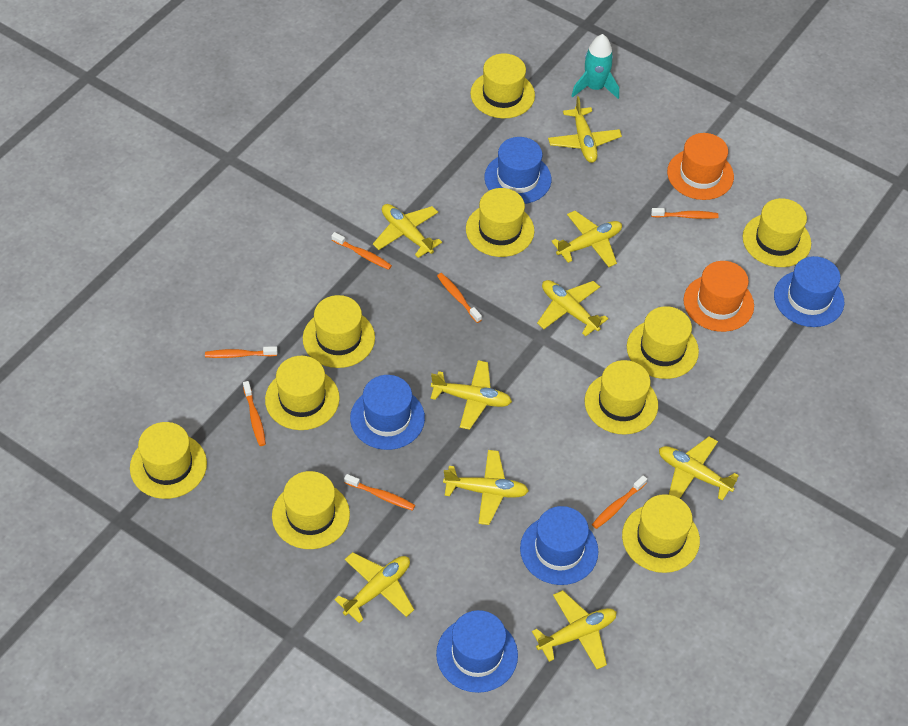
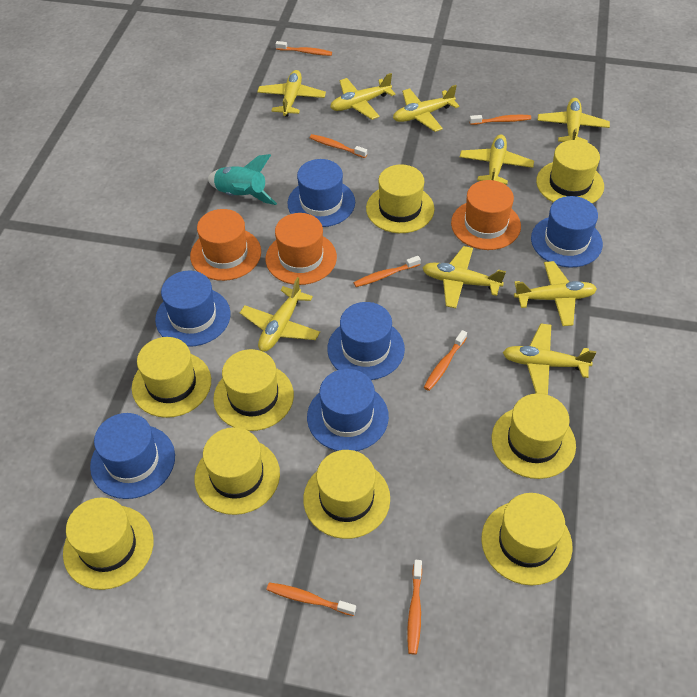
blue hat: 5 -> 6
orange hat: 2 -> 3
yellow hat: 10 -> 9

